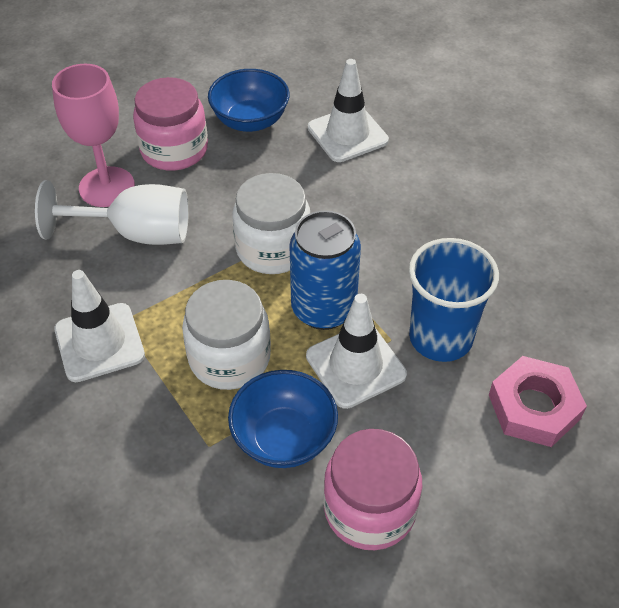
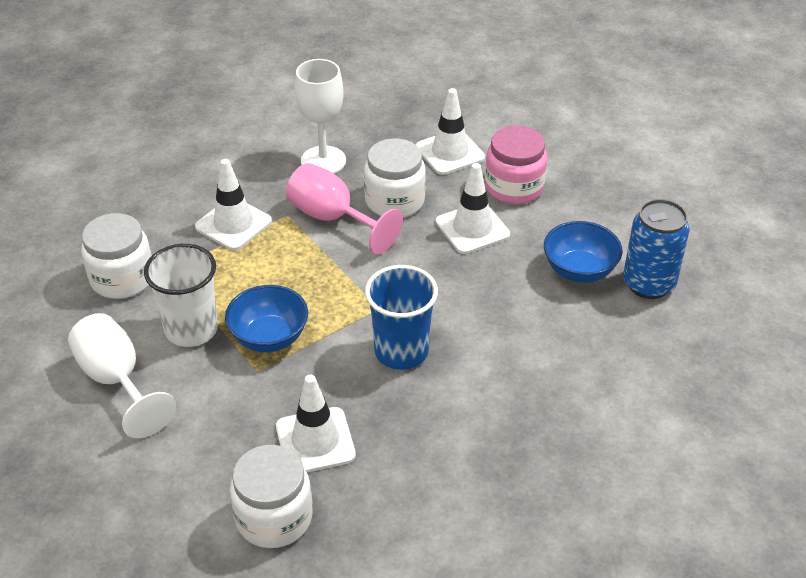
pink jar: 2 -> 1
pink nut: 1 -> 0
white cup: 0 -> 1
white goblet: 1 -> 2
white jar: 2 -> 3
white traffic cone: 3 -> 4

